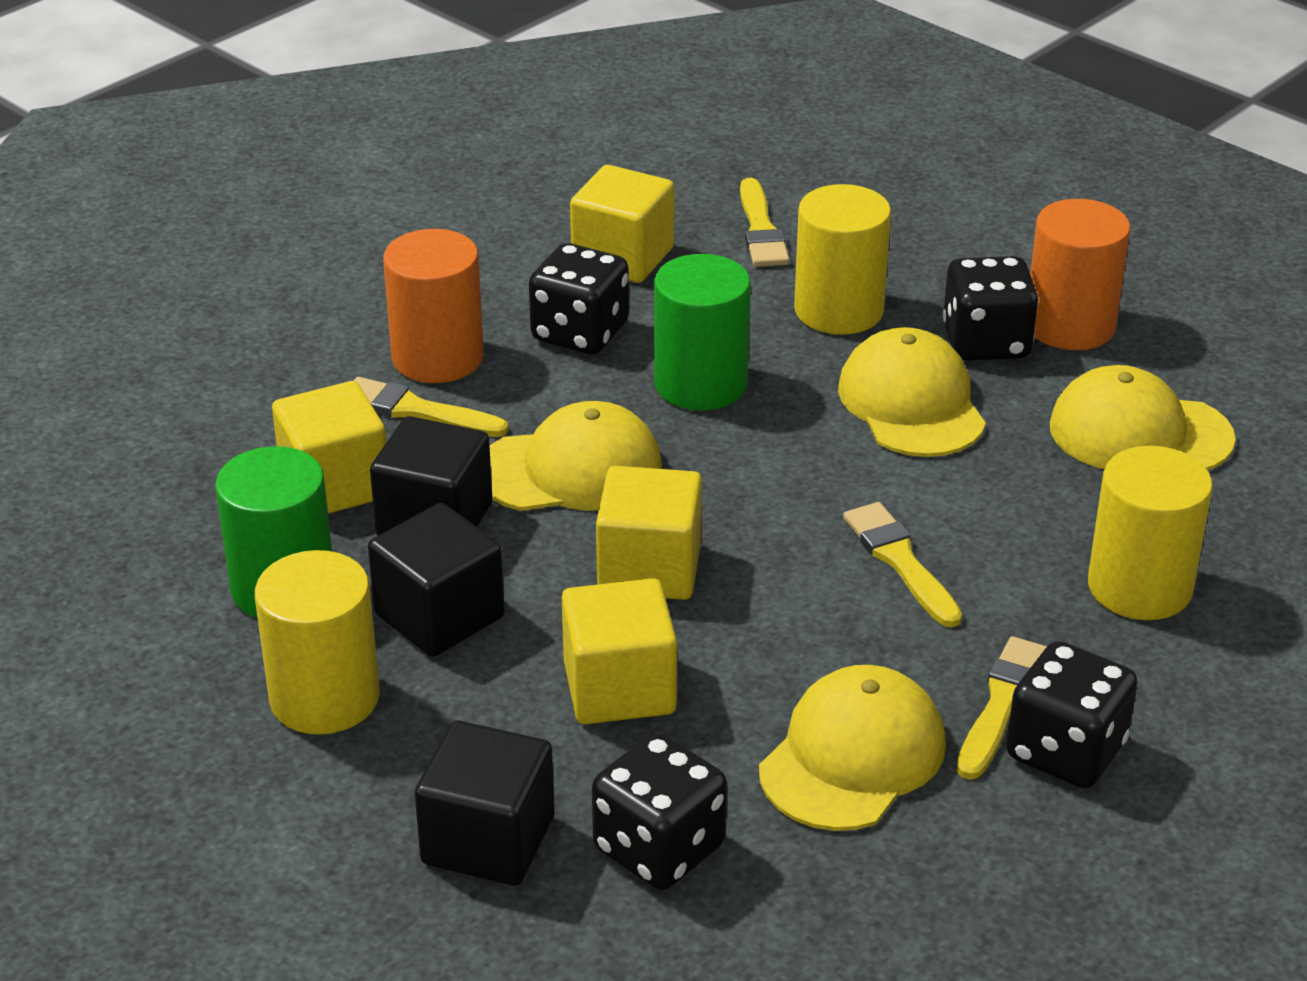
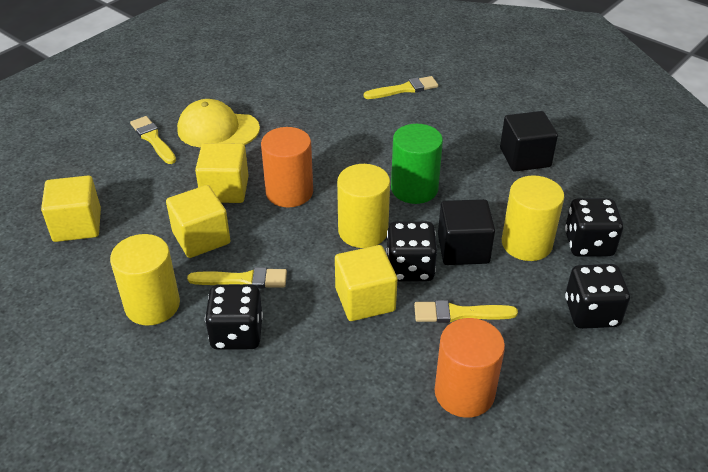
black cube: 3 -> 2
green cylinder: 2 -> 1
yellow cap: 4 -> 1

